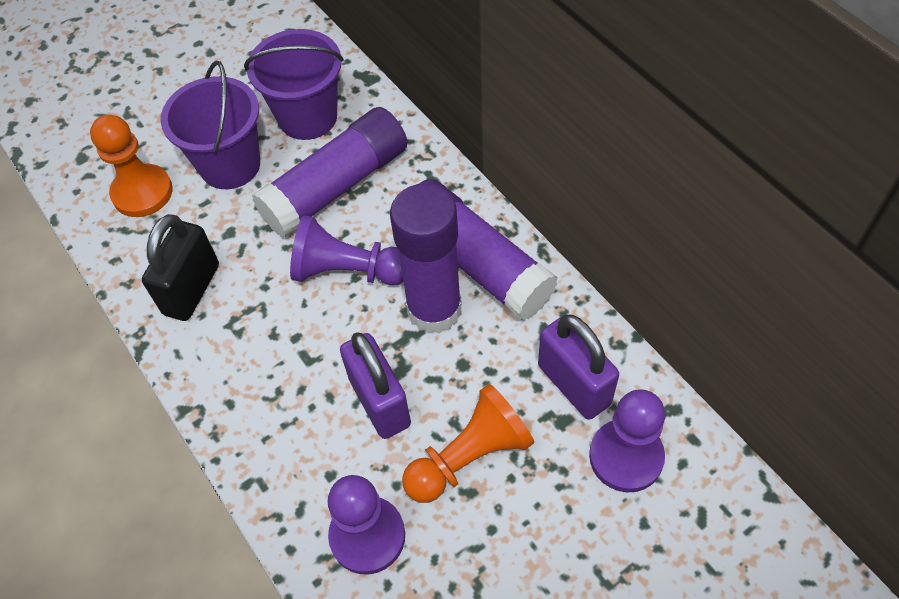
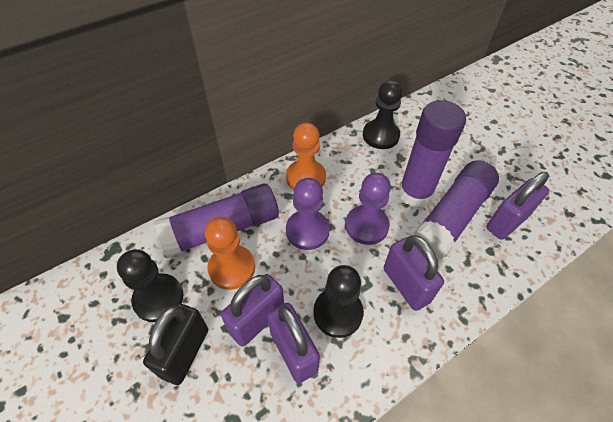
black pawn: 0 -> 3
purple bucket: 2 -> 0
purple padlock: 2 -> 4
purple pawn: 3 -> 2

